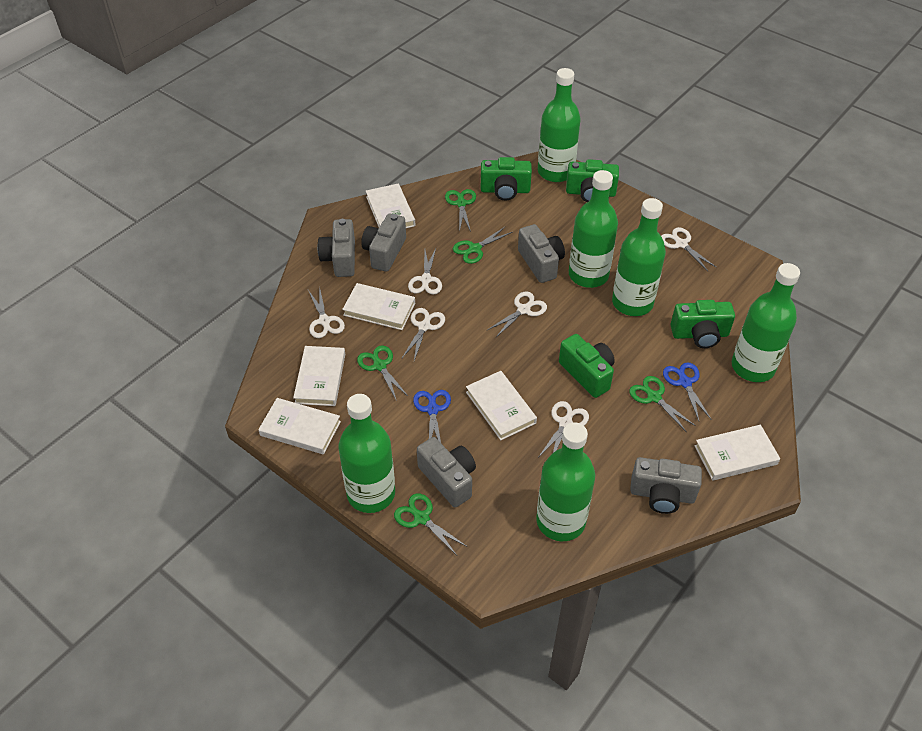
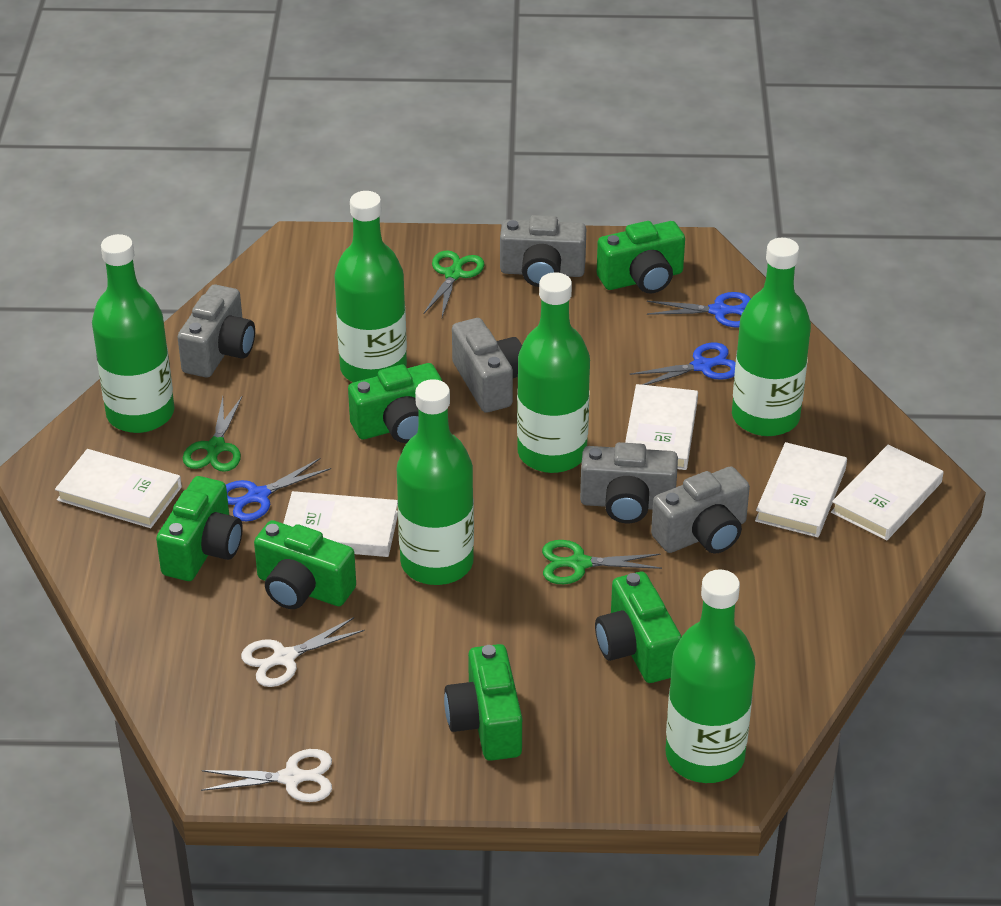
blue scissors: 2 -> 3
green camera: 4 -> 6
green scissors: 5 -> 3
white book: 6 -> 5
white scissors: 6 -> 2

